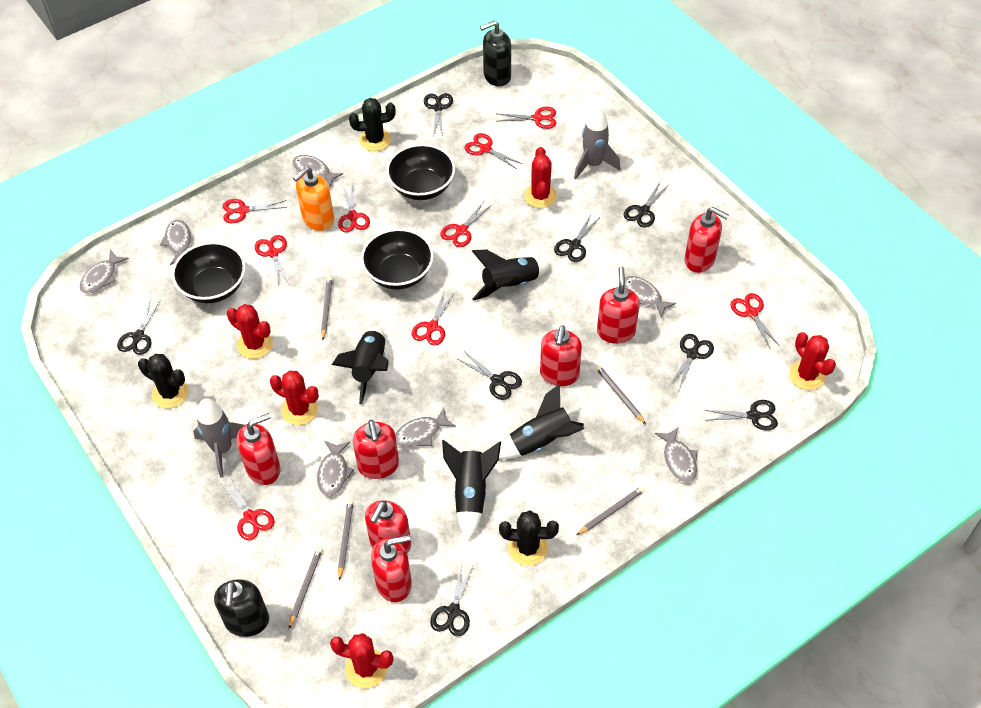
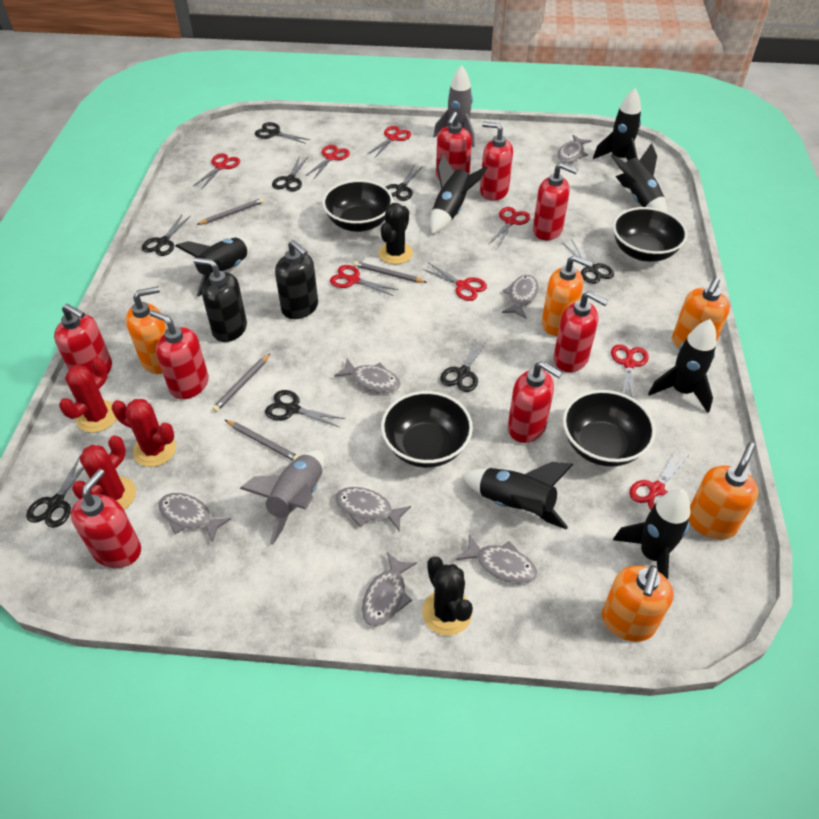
black bowl: 3 -> 4
black cactus: 3 -> 2
black rocket: 4 -> 7
grey pencil: 5 -> 4
orange soap dispenser: 1 -> 5
red cactus: 5 -> 3
red scissors: 9 -> 8
red soap dispenser: 7 -> 8

